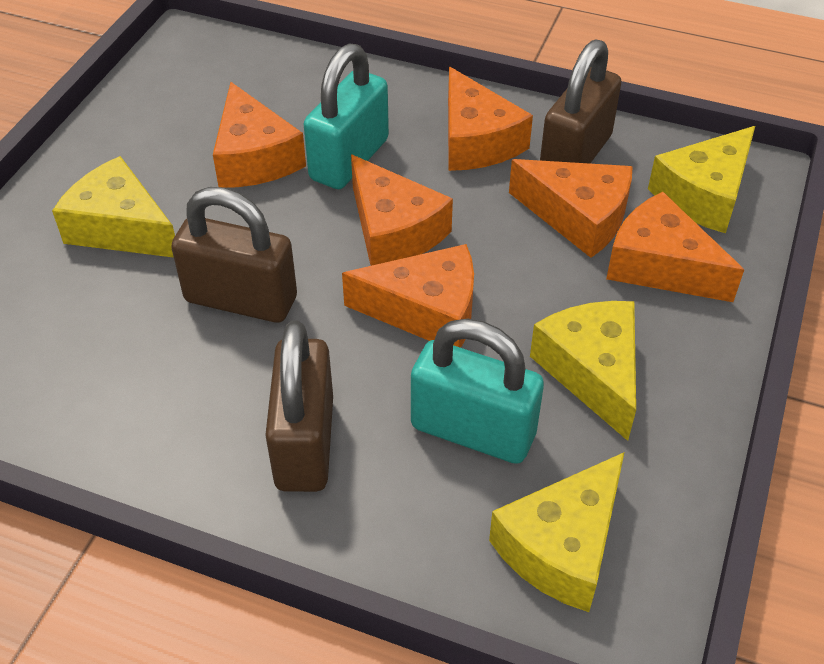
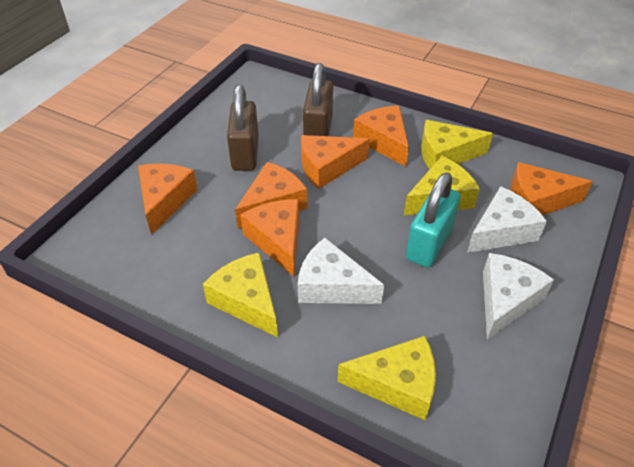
brown padlock: 3 -> 2
turquoise padlock: 2 -> 1
white cheese: 0 -> 3

